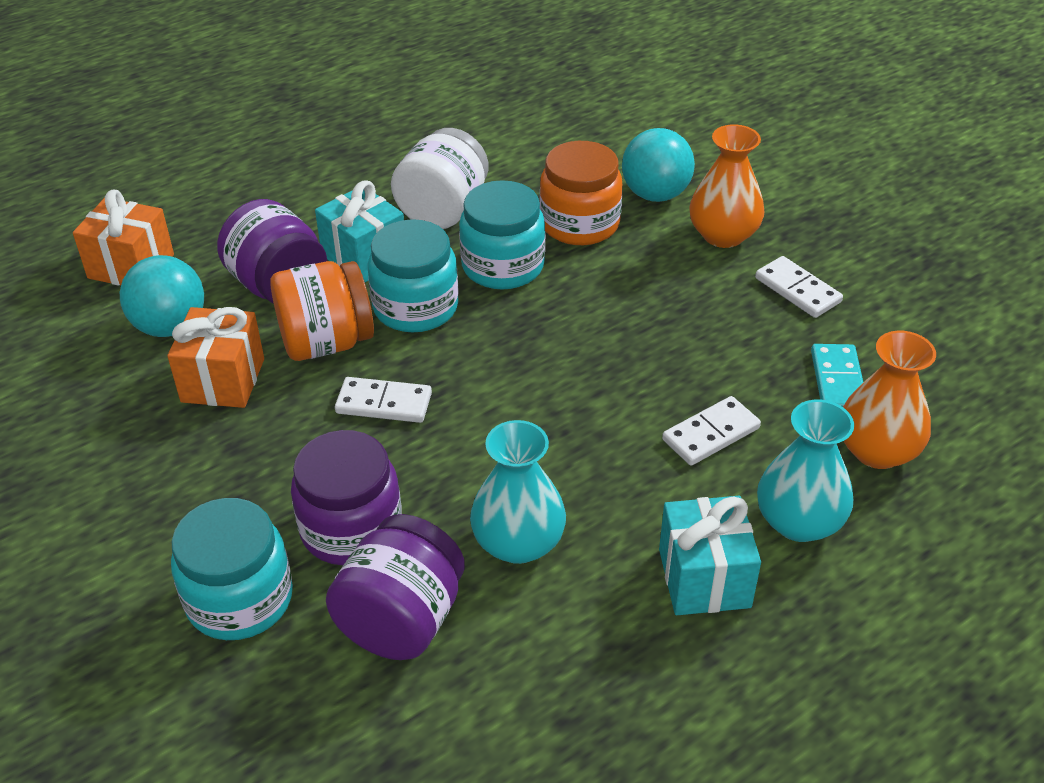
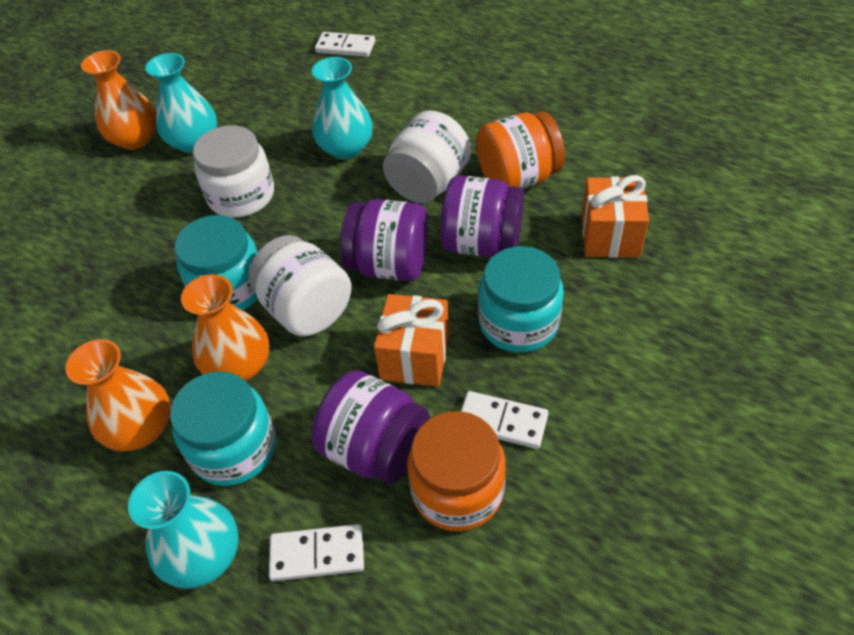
orange vase: 2 -> 3
turquoise ball: 2 -> 0
turquoise domino: 1 -> 0
turquoise gift: 2 -> 0
turquoise vase: 2 -> 3
white jar: 1 -> 3

